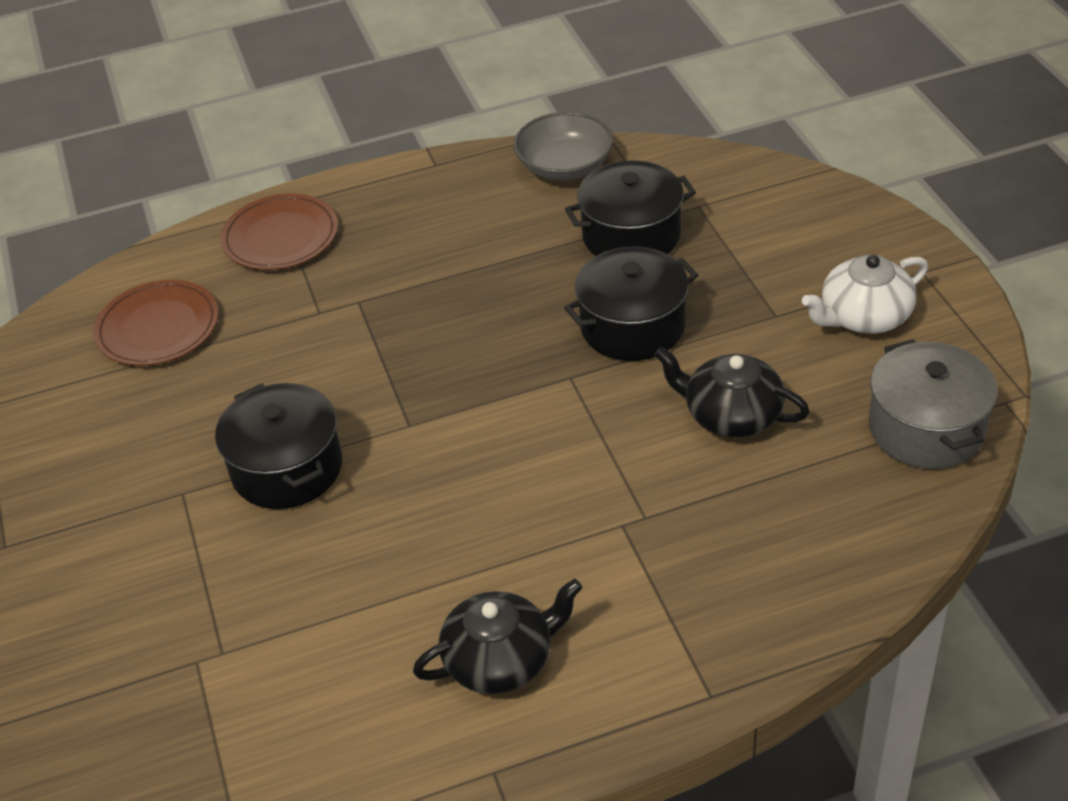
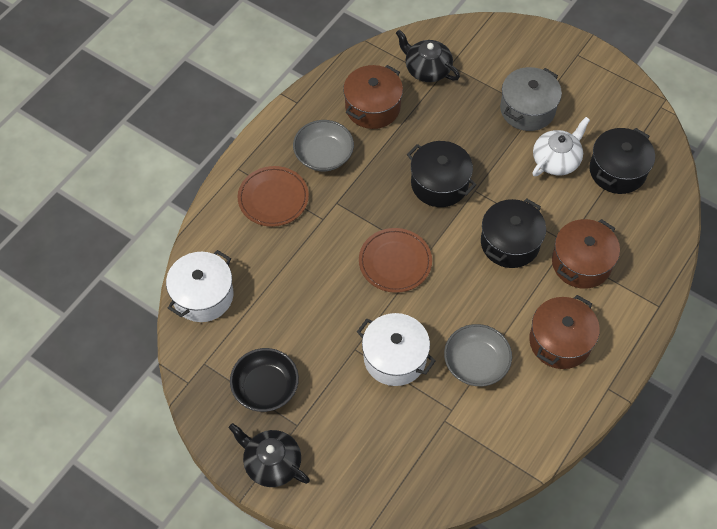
black bowl: 0 -> 1
brown pot: 0 -> 3
grey bowl: 1 -> 2
white pot: 0 -> 2

